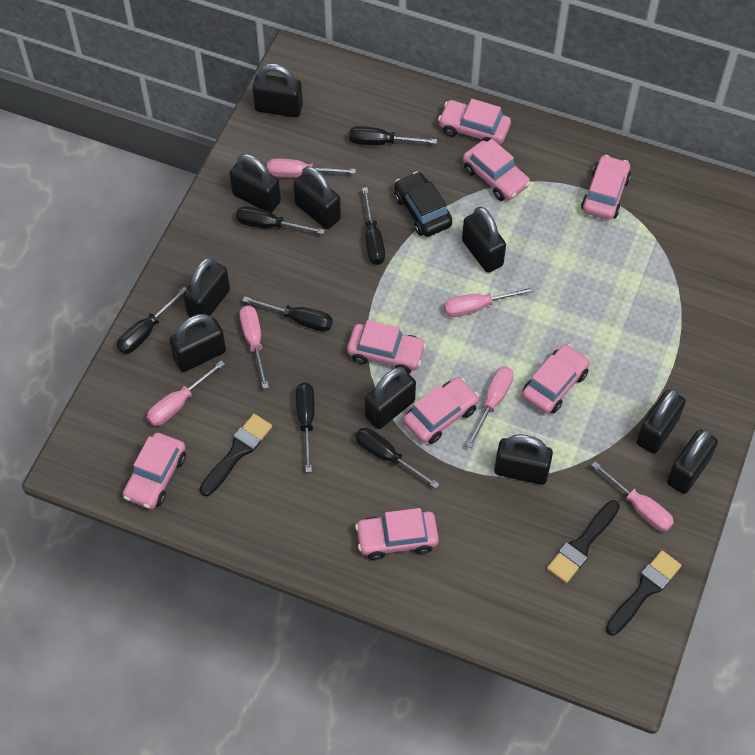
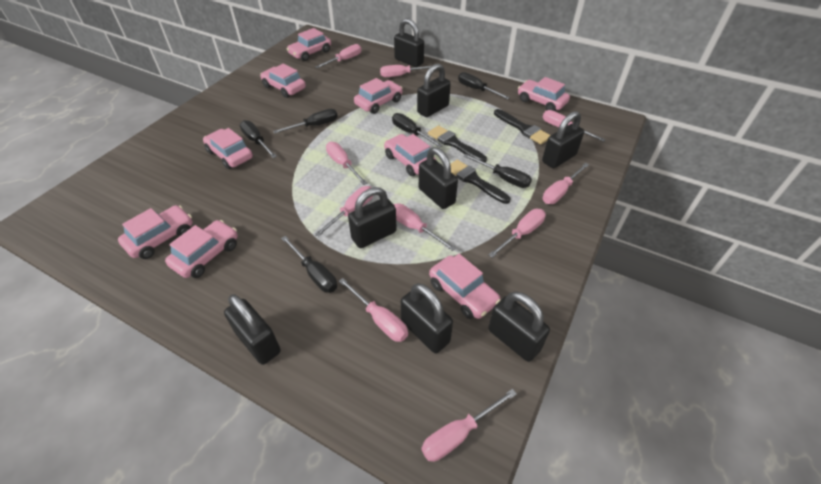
black car: 1 -> 0
black padlock: 10 -> 8
black screwdriver: 7 -> 6
pink car: 8 -> 9
pink screwdriver: 6 -> 10

